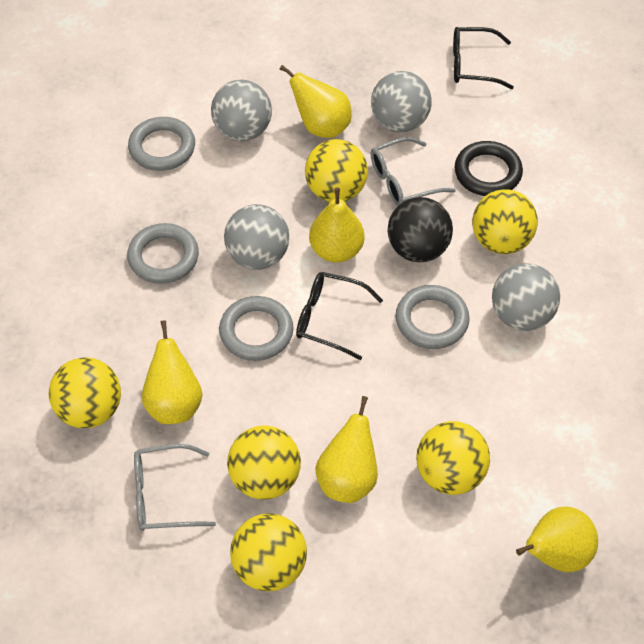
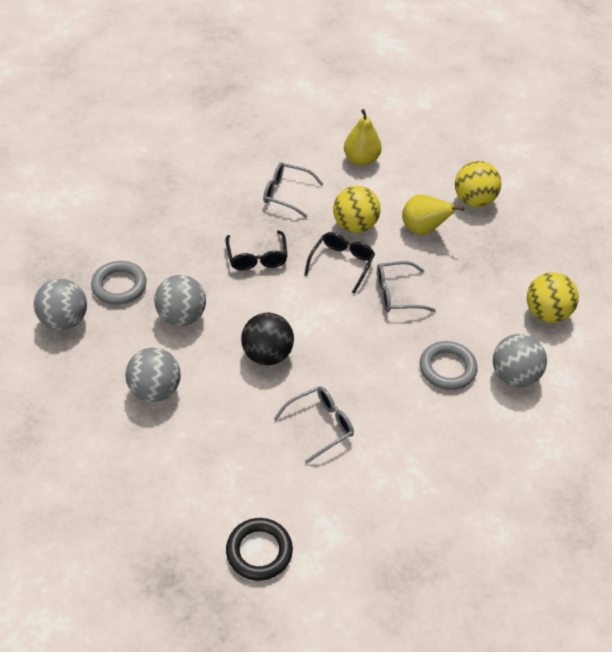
grey glasses: 2 -> 3
grey ring: 4 -> 2
yellow ball: 6 -> 3
yellow pear: 5 -> 2

